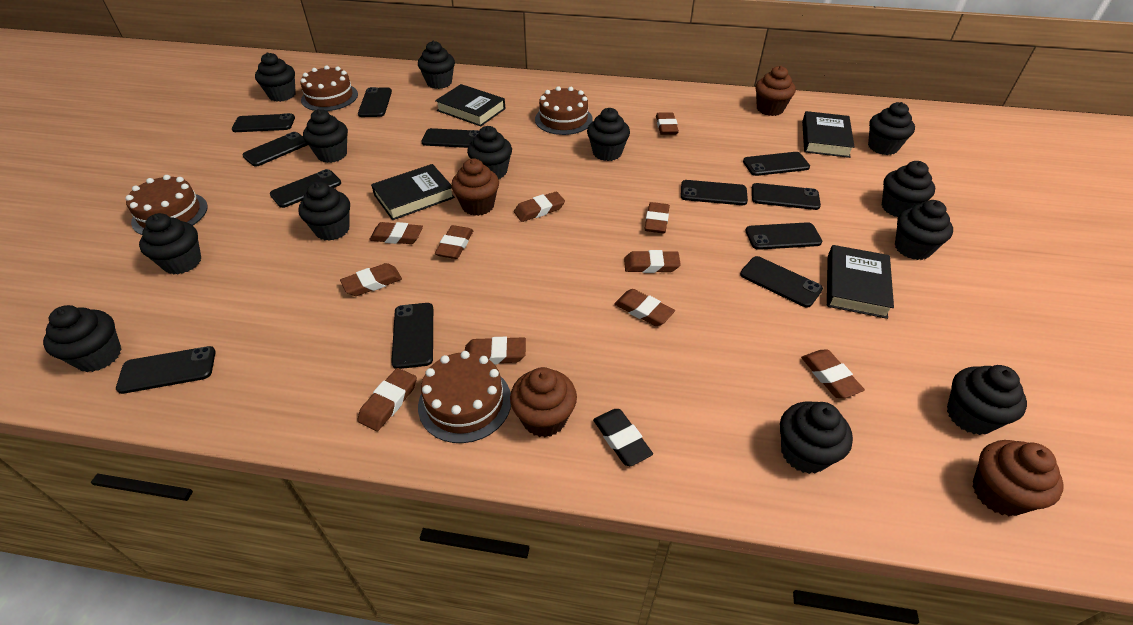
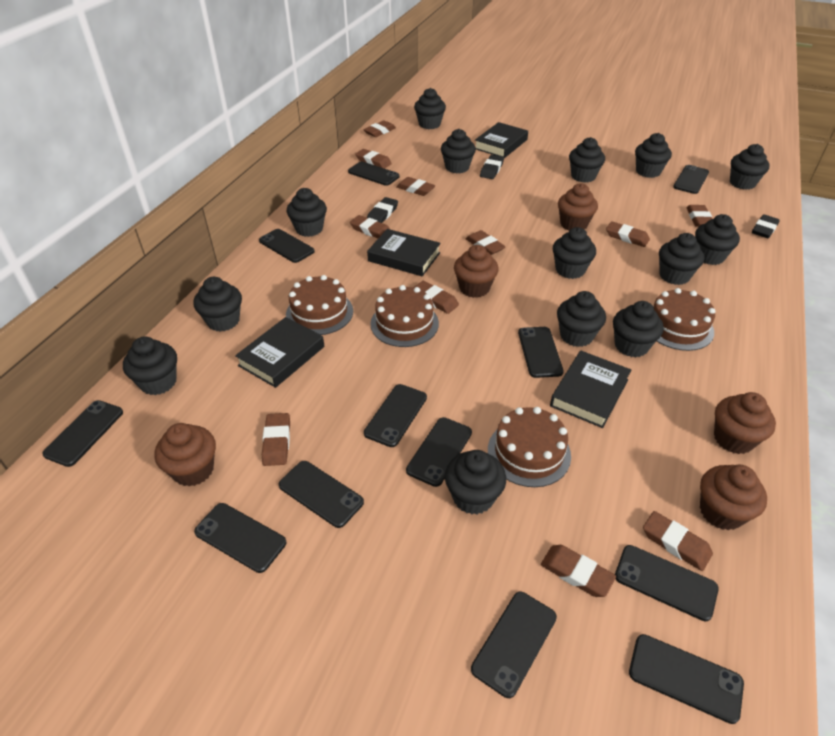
black cupcake: 13 -> 14
black eraser: 1 -> 3
brown cupcake: 4 -> 5

